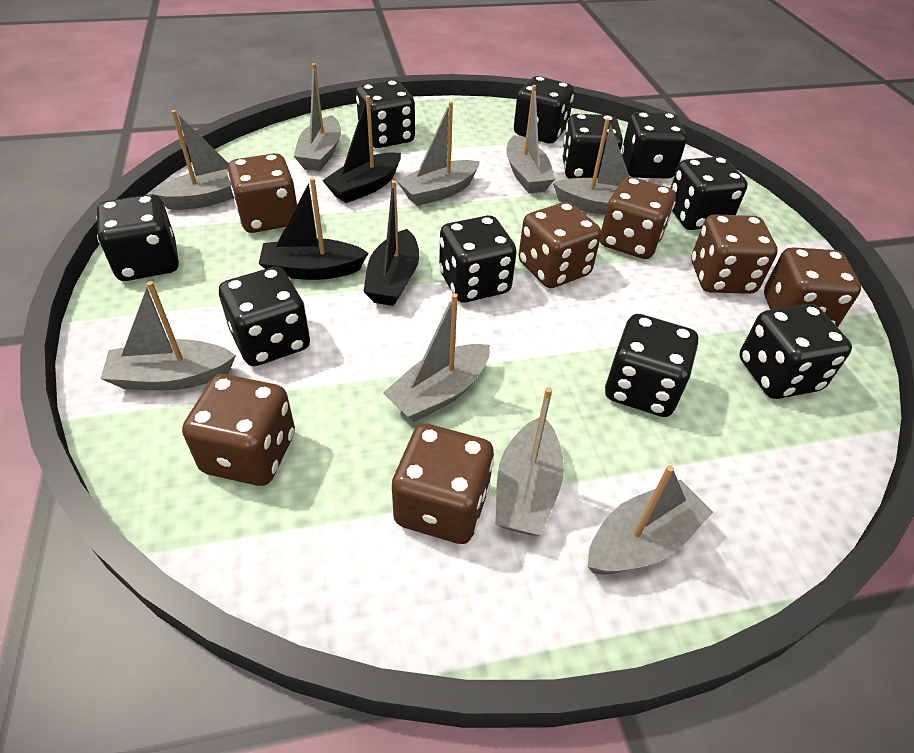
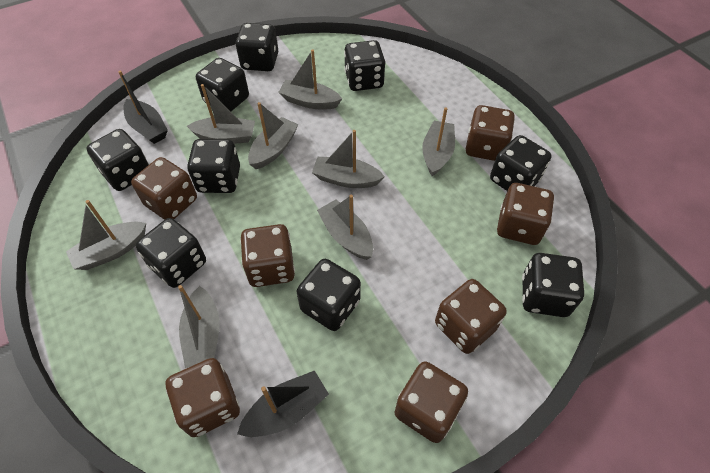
black boat: 3 -> 2
black dice: 10 -> 9
grey boat: 9 -> 8

